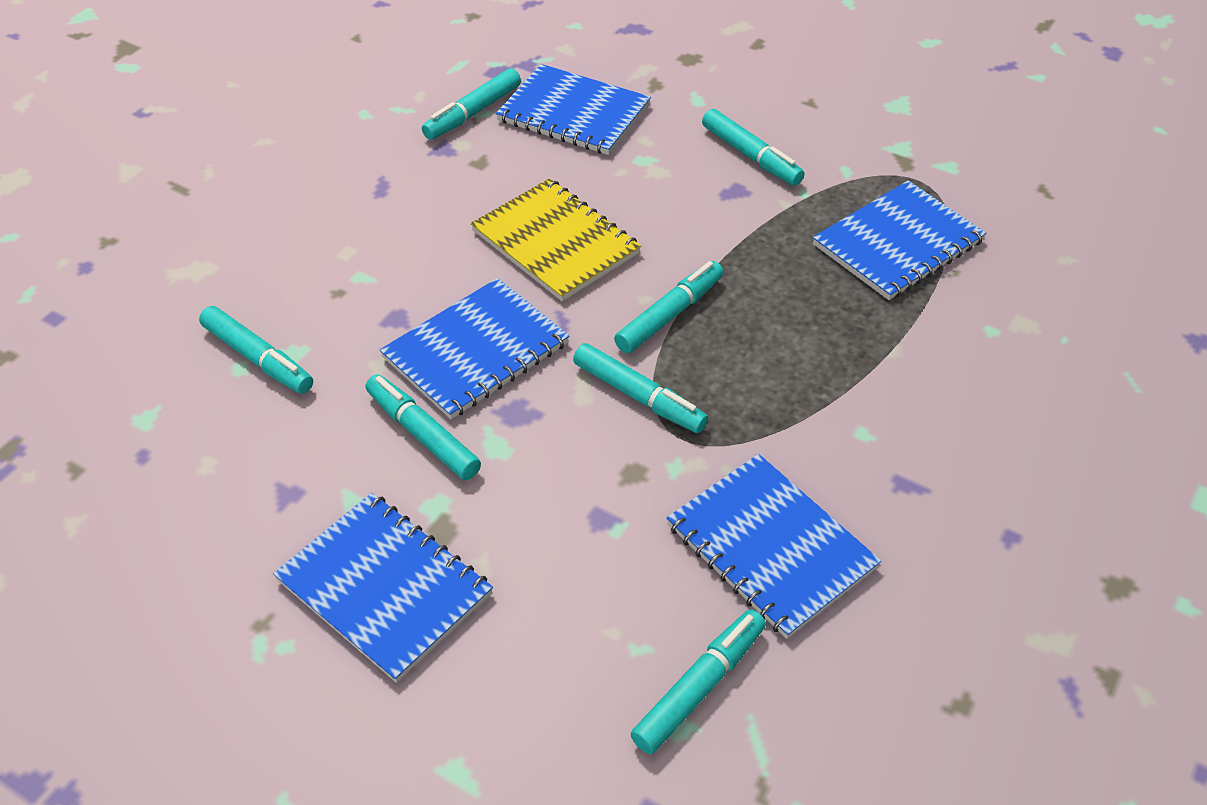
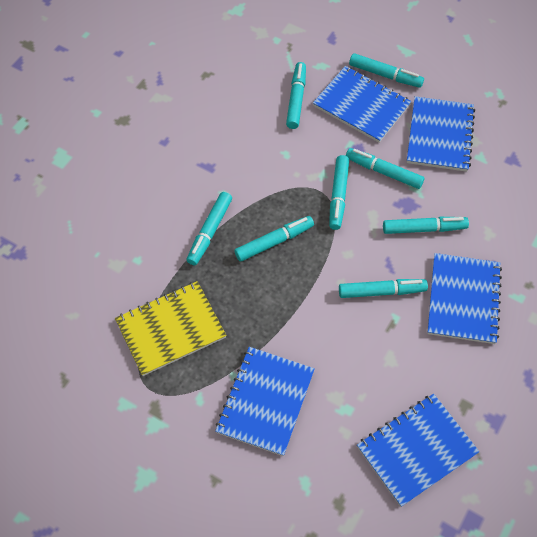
turquoise marker: 7 -> 8

